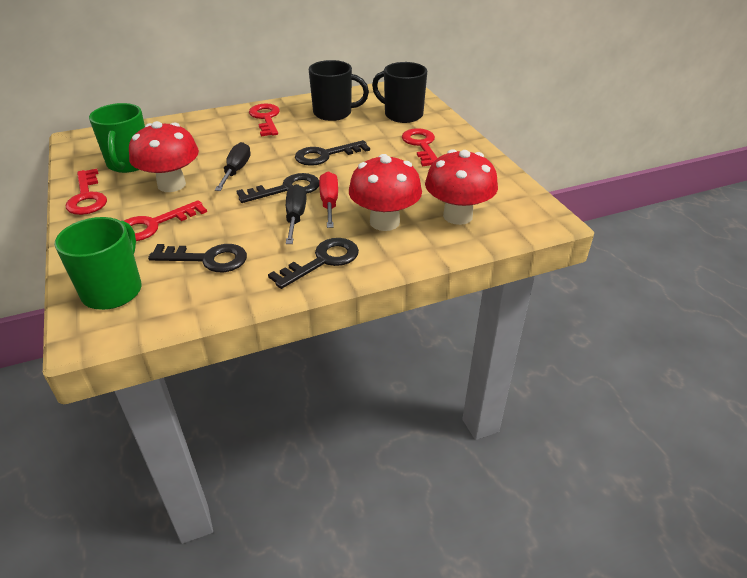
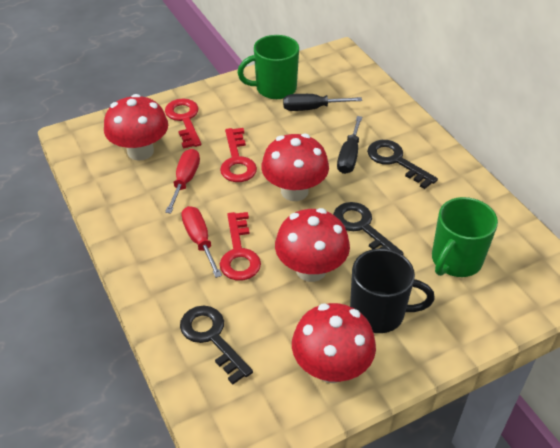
black key: 4 -> 3
black mug: 2 -> 1
red key: 4 -> 3
red mushroom: 3 -> 4
red screwdriver: 1 -> 2

